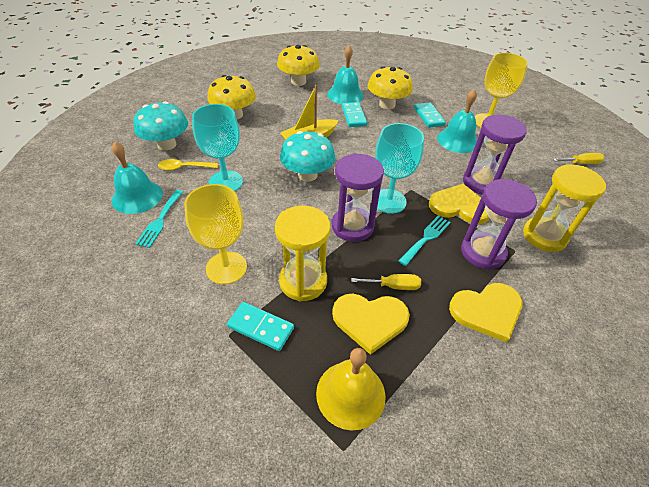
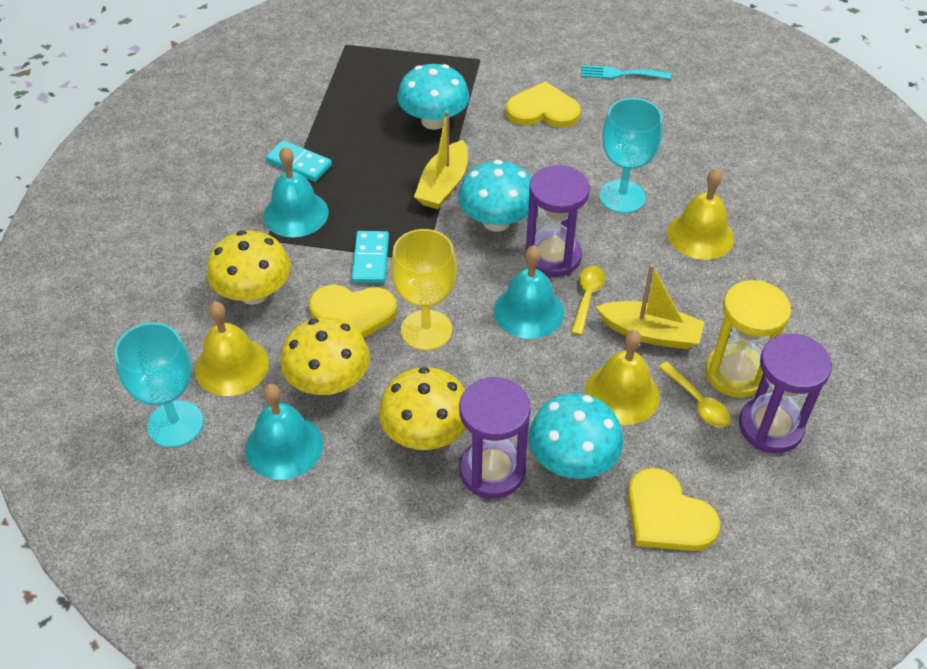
turquoise domino: 3 -> 2
turquoise fork: 2 -> 1
turquoise mushroom: 2 -> 3
yellow bell: 1 -> 3
yellow boat: 1 -> 2
yellow goblet: 2 -> 1
yellow hourglass: 2 -> 1
yellow screwdriver: 2 -> 0
yellow spoon: 1 -> 2

